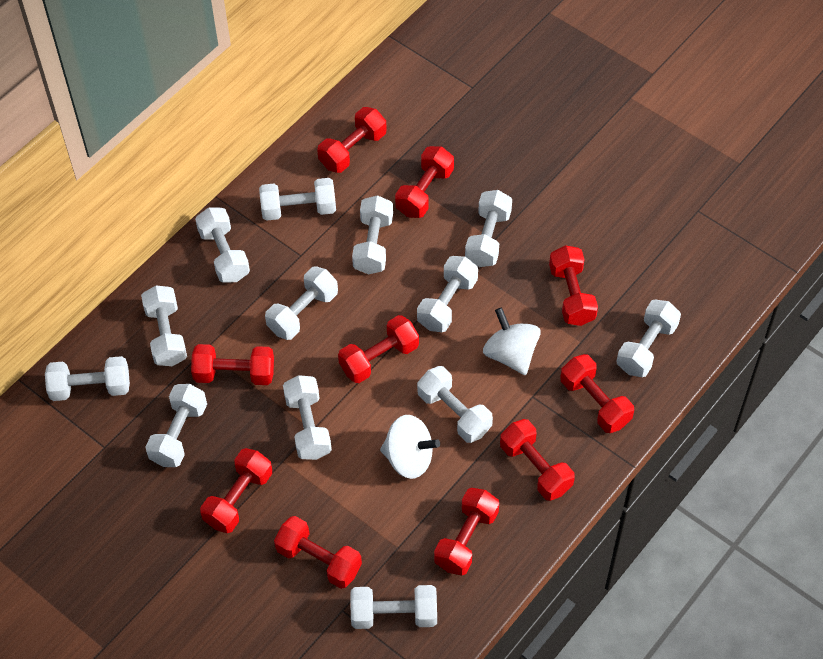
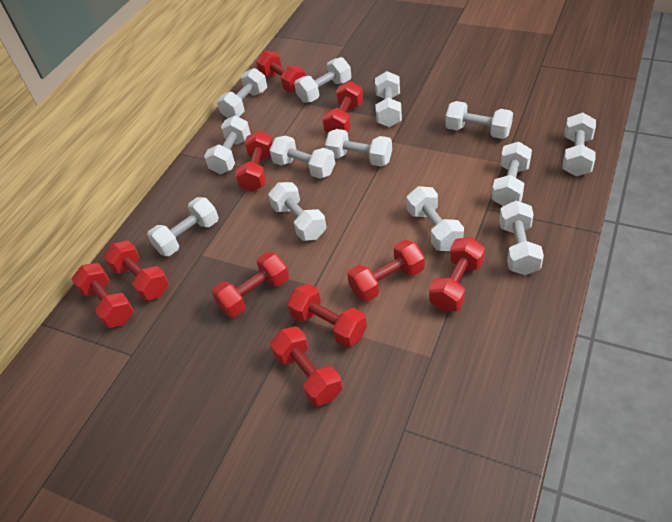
white spinning top: 2 -> 0

